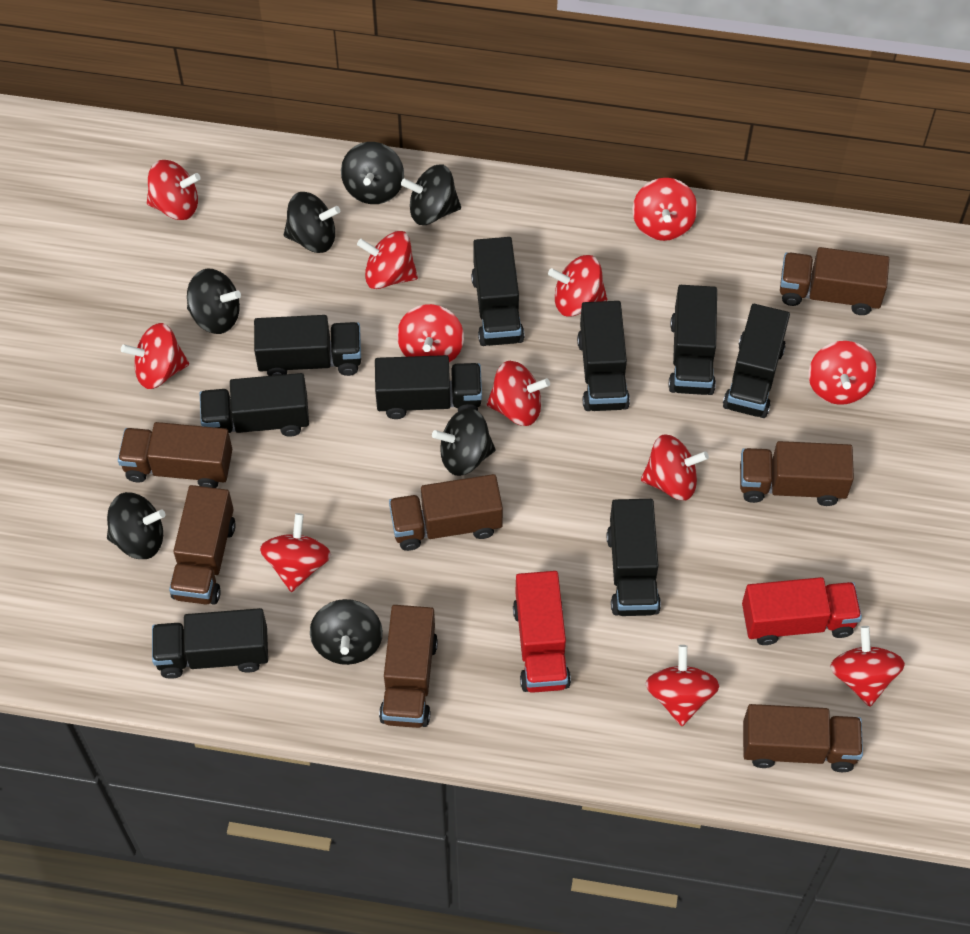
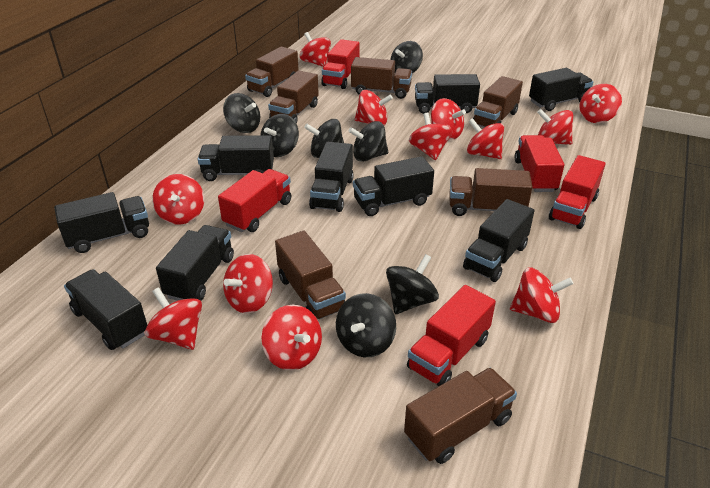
red truck: 2 -> 5

